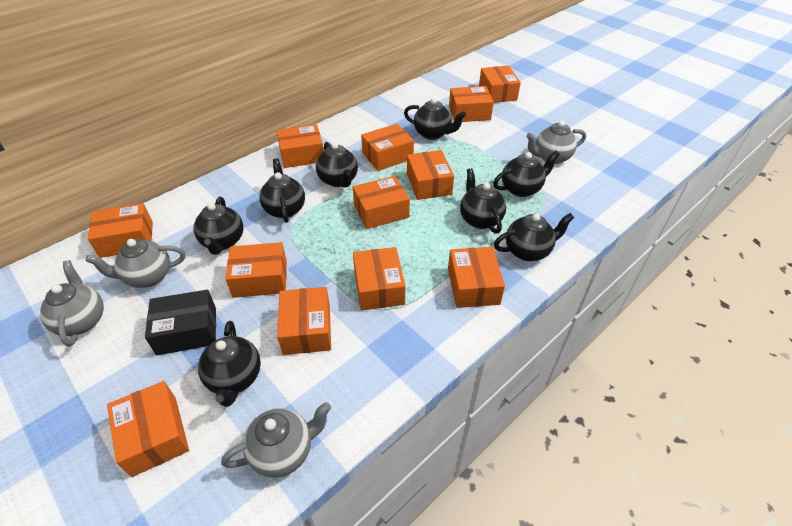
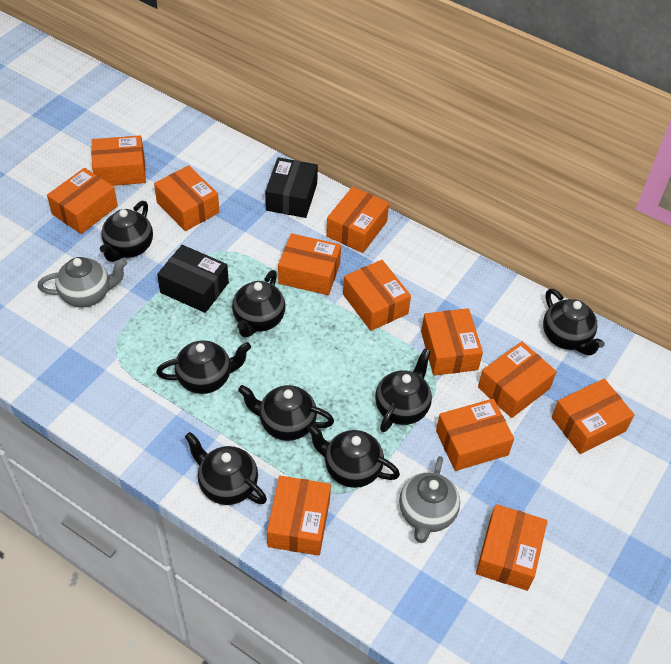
black box: 1 -> 2
grey teapot: 4 -> 2

